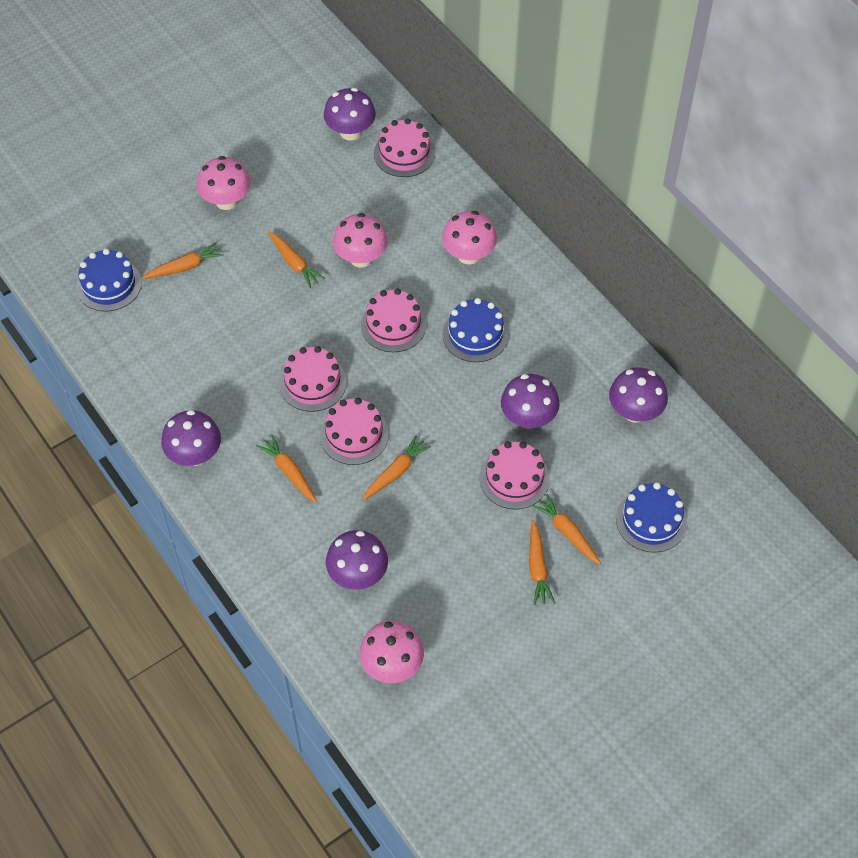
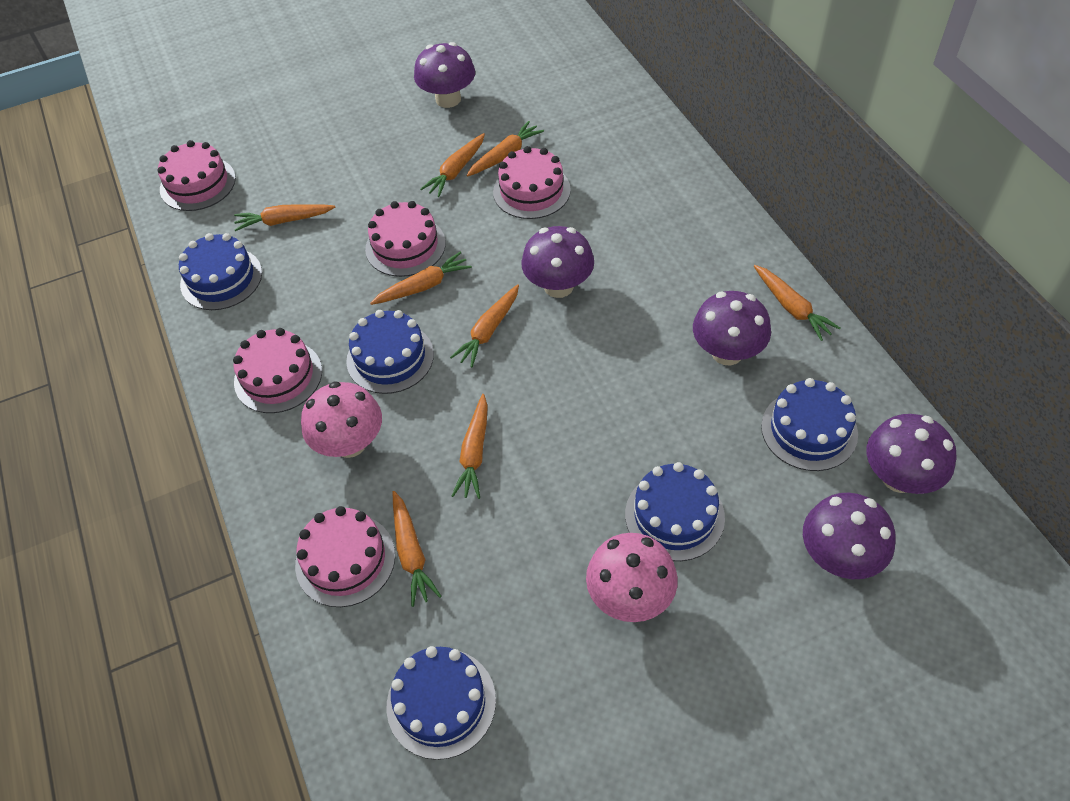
blue cake: 3 -> 5
orange carrot: 6 -> 8
pink mushroom: 4 -> 2

